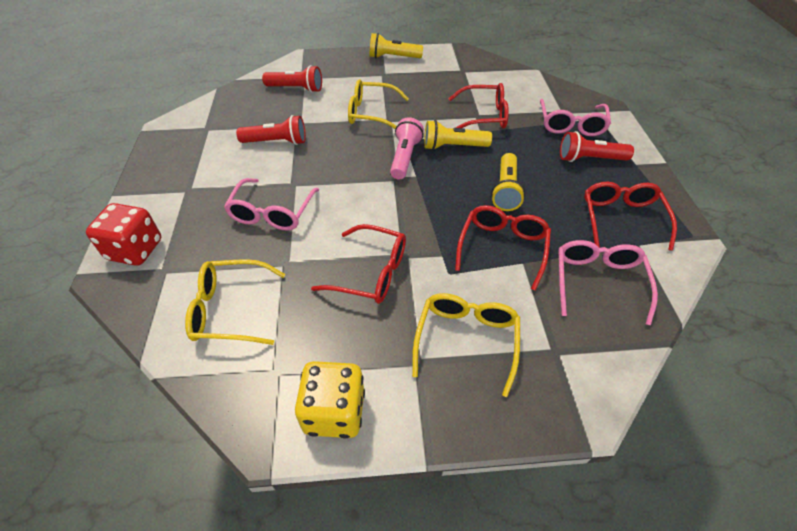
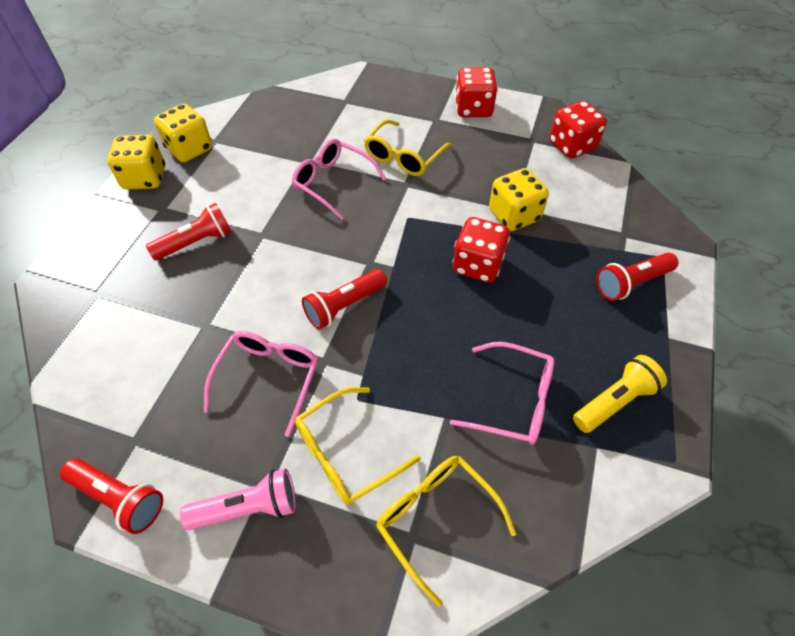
red dice: 1 -> 3
red flashlight: 3 -> 4
red glasses: 4 -> 0
yellow dice: 1 -> 3
yellow flashlight: 3 -> 1

